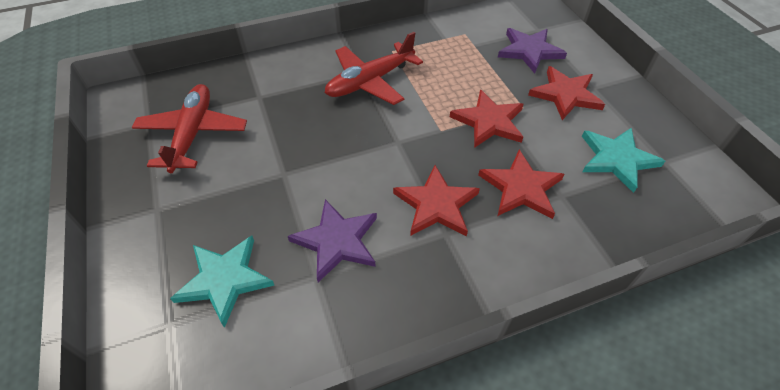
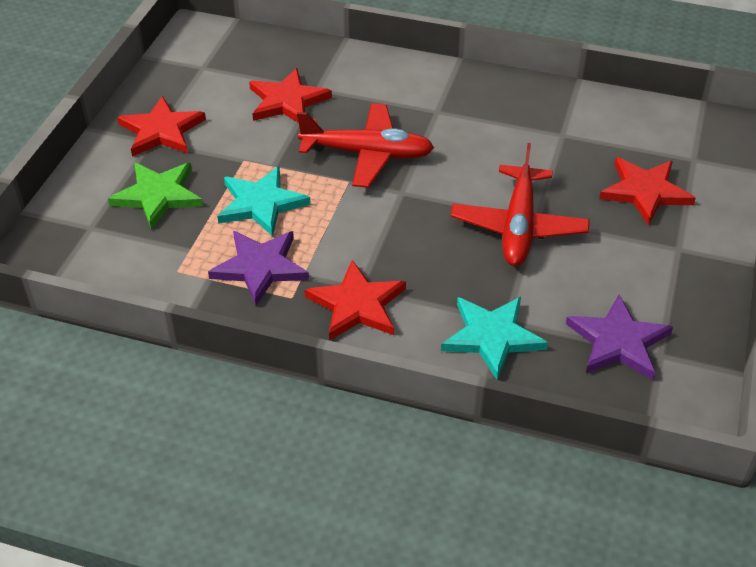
green star: 0 -> 1

